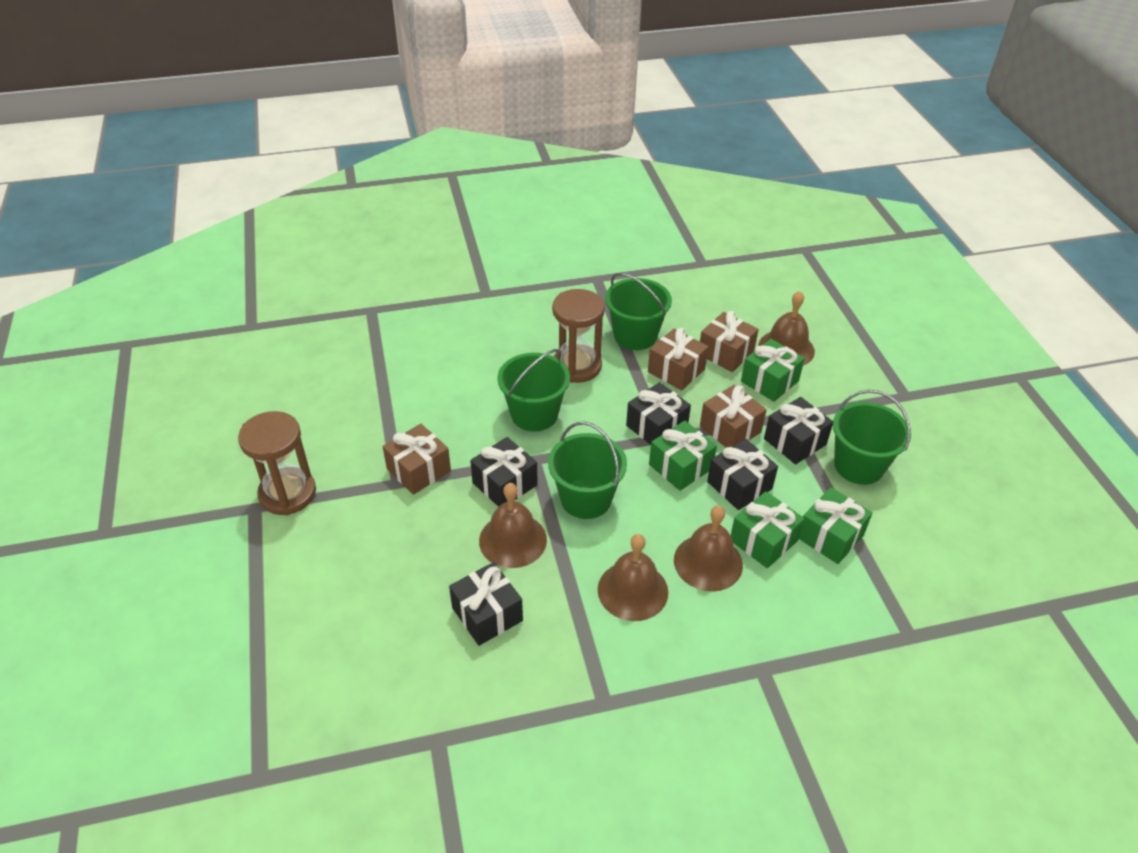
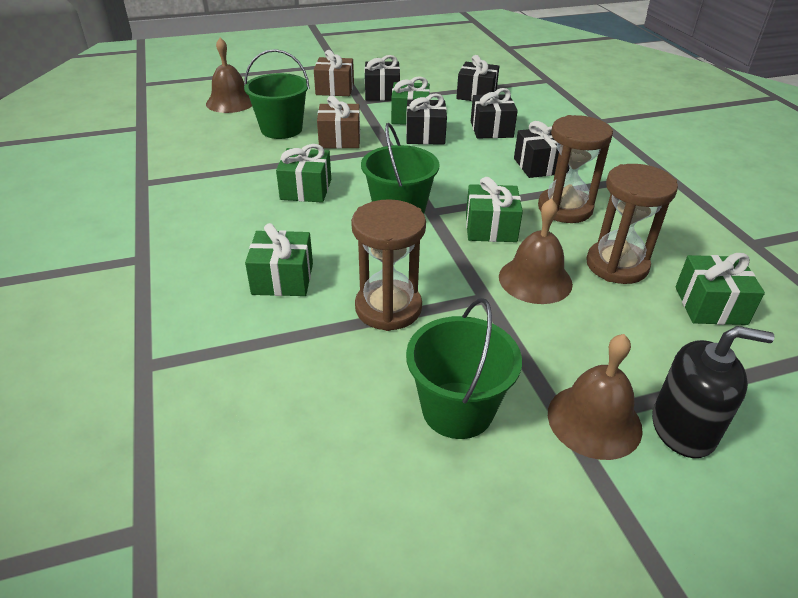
black soap dispenser: 0 -> 1
brown bell: 4 -> 3
brown gift: 4 -> 2
brown hourglass: 2 -> 3
green bucket: 4 -> 3
green gift: 4 -> 5

